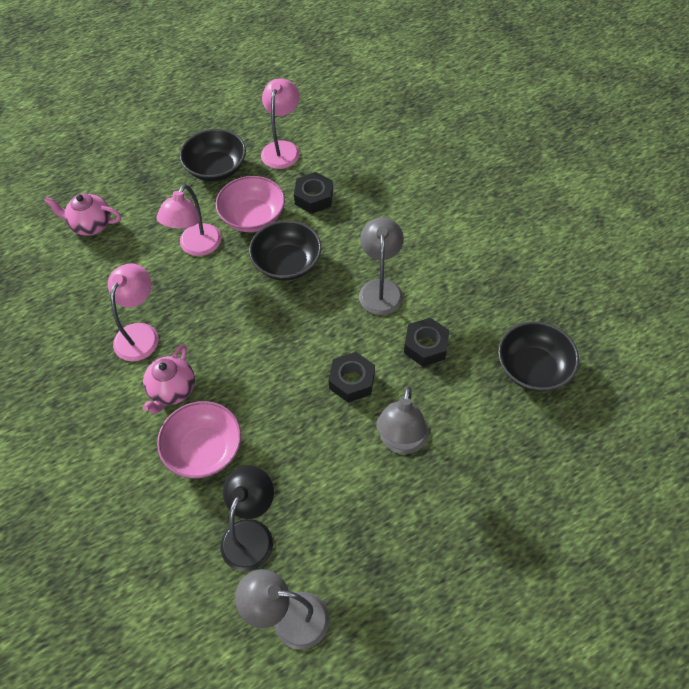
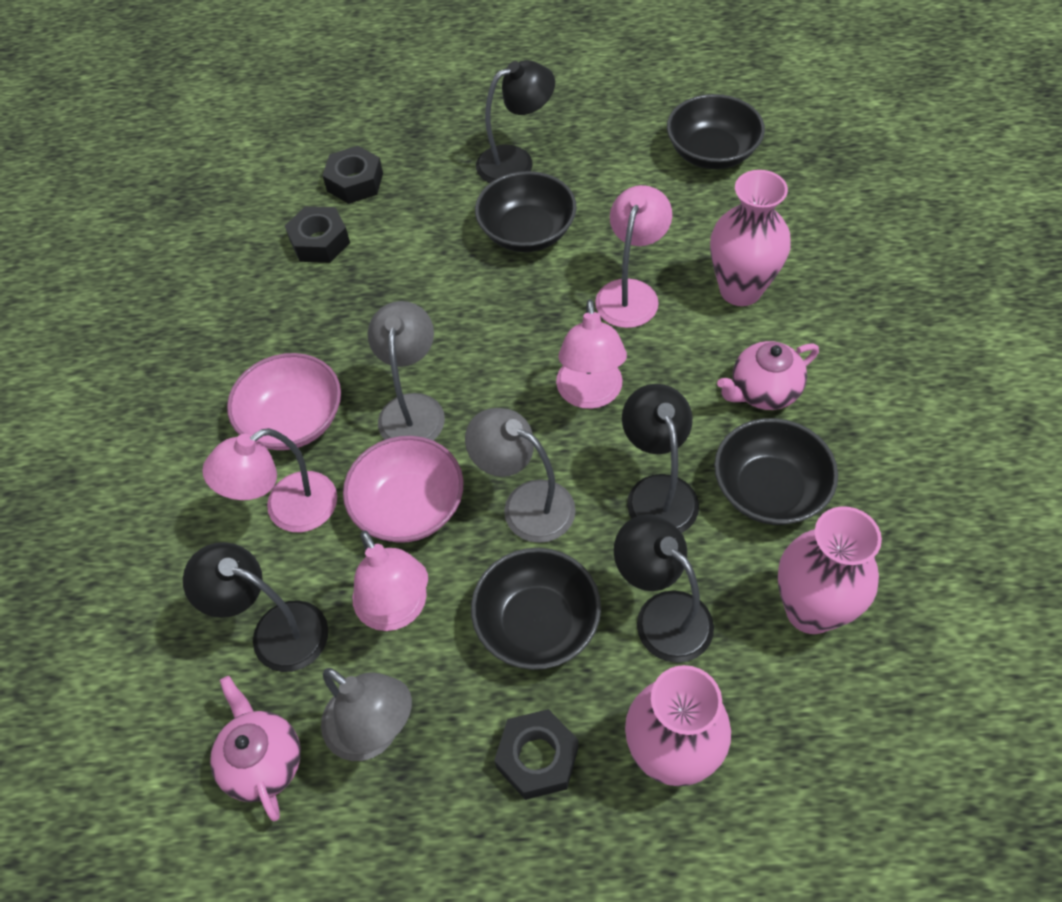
black bowl: 3 -> 4
black lamp: 1 -> 4
pink lamp: 3 -> 4
pink vase: 0 -> 3

